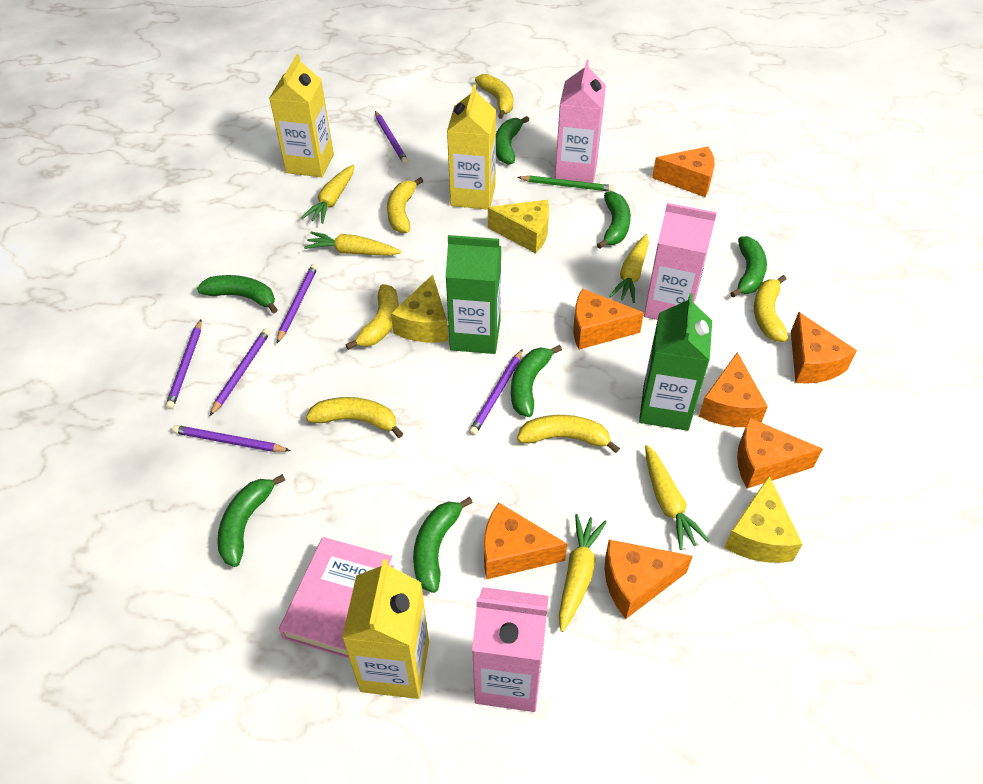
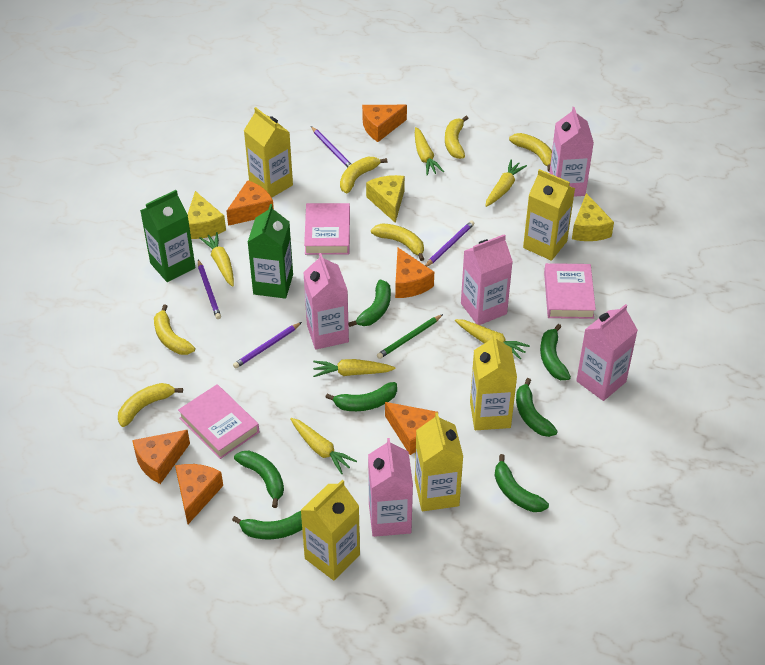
orange cheese: 7 -> 6
pink book: 1 -> 3
pink carton: 3 -> 5
purple pencil: 6 -> 4
yellow carrot: 5 -> 6
yellow carton: 3 -> 5

